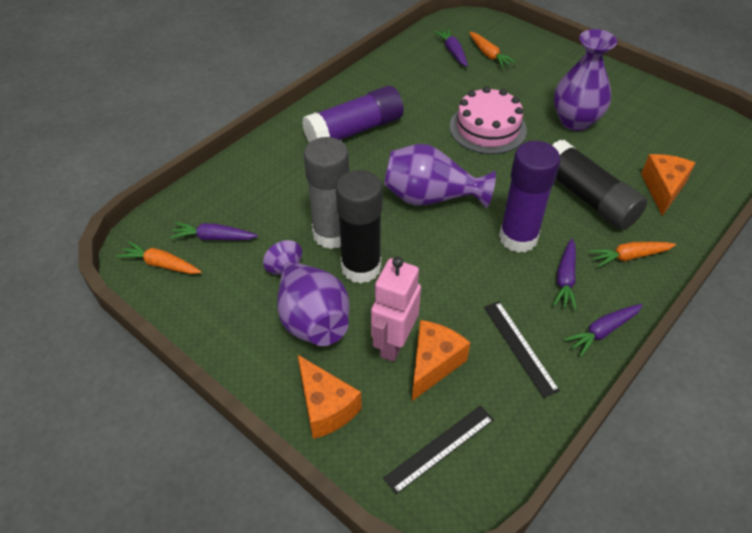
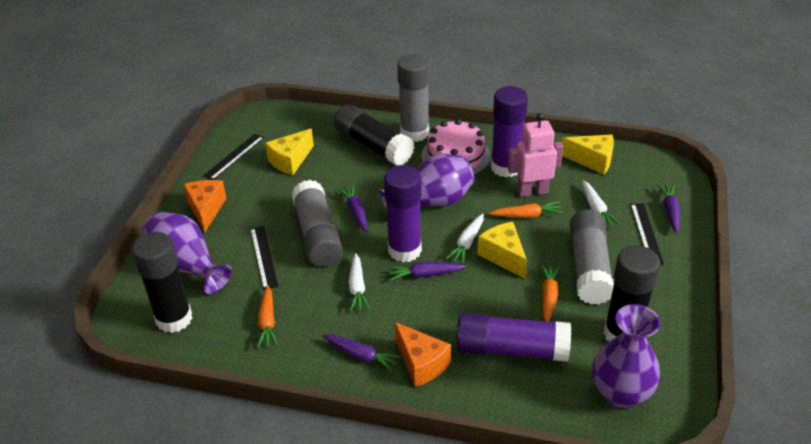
black glue stick: 2 -> 3
black ruler: 2 -> 3
grey glue stick: 1 -> 3
orange cheese: 3 -> 2
purple glue stick: 2 -> 3
white carrot: 0 -> 3
yellow cheese: 0 -> 3

